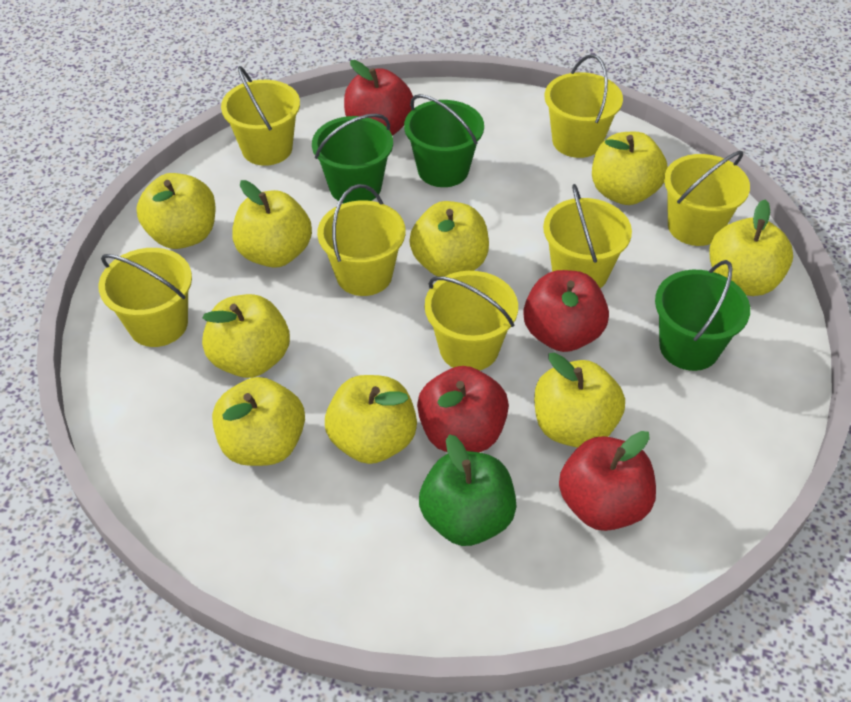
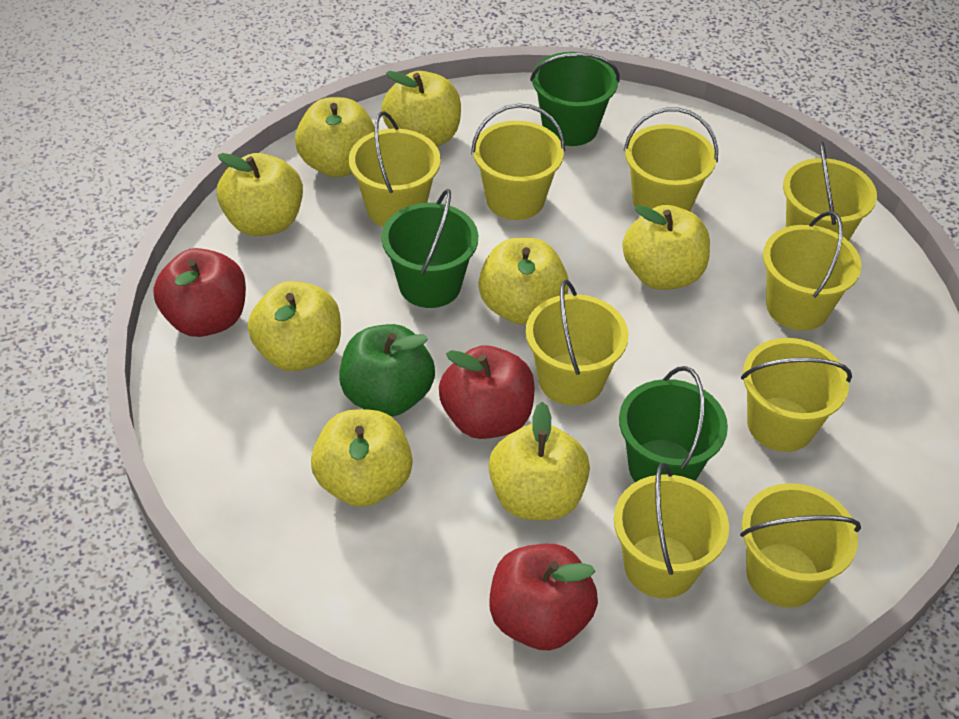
red apple: 4 -> 3
yellow apple: 9 -> 8
yellow bucket: 7 -> 9

